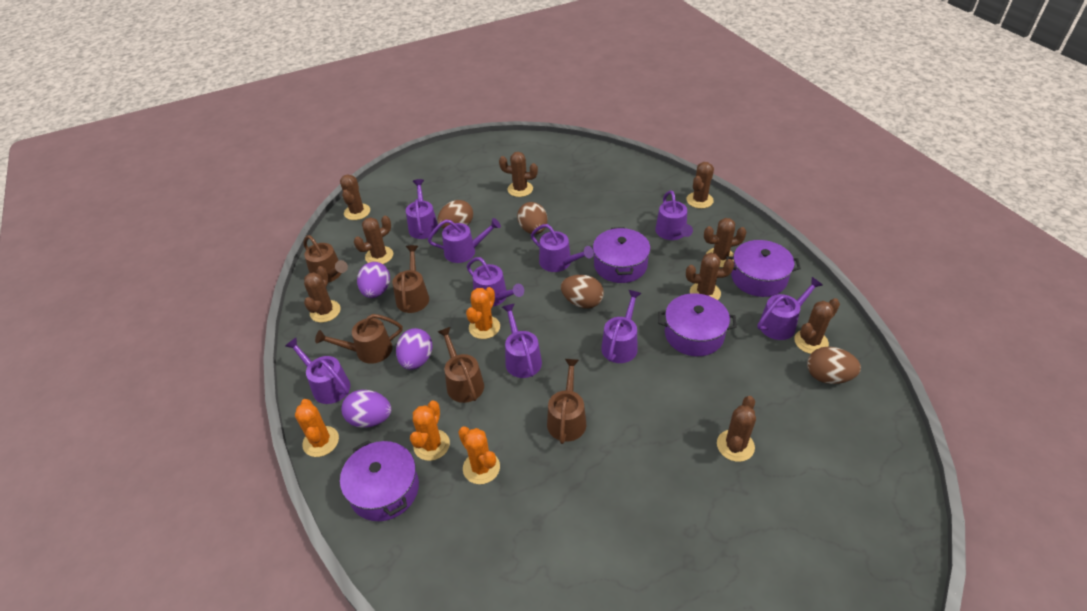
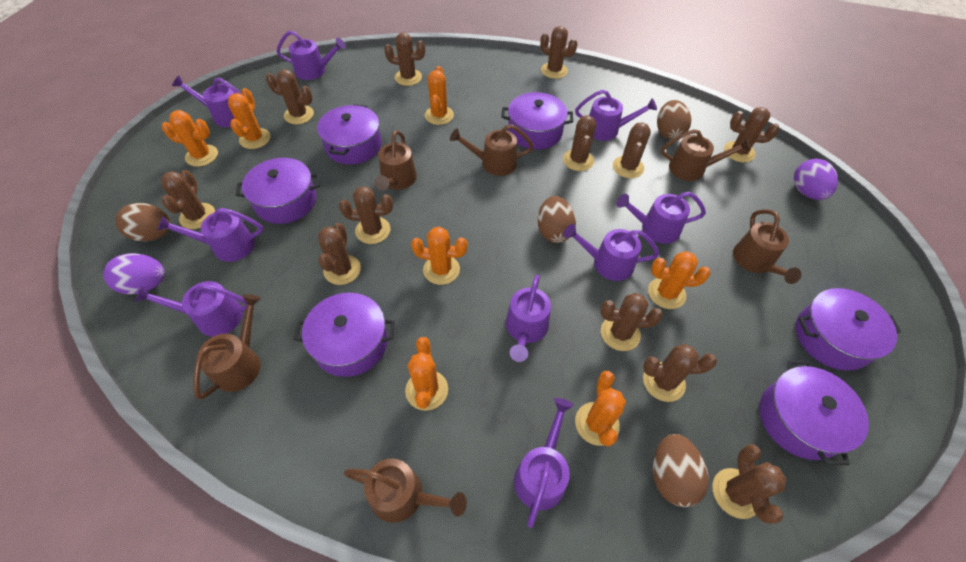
brown cactus: 9 -> 12
brown watering can: 5 -> 6
orange cactus: 4 -> 7
purple egg: 3 -> 2
purple pot: 4 -> 6

